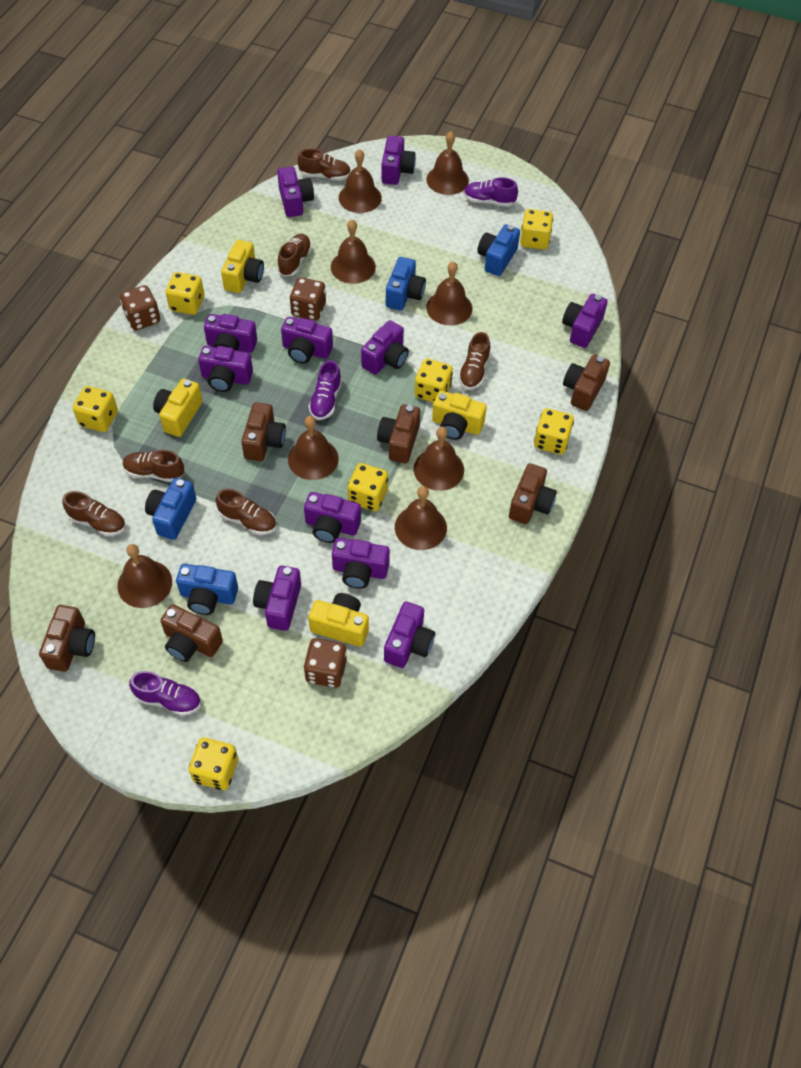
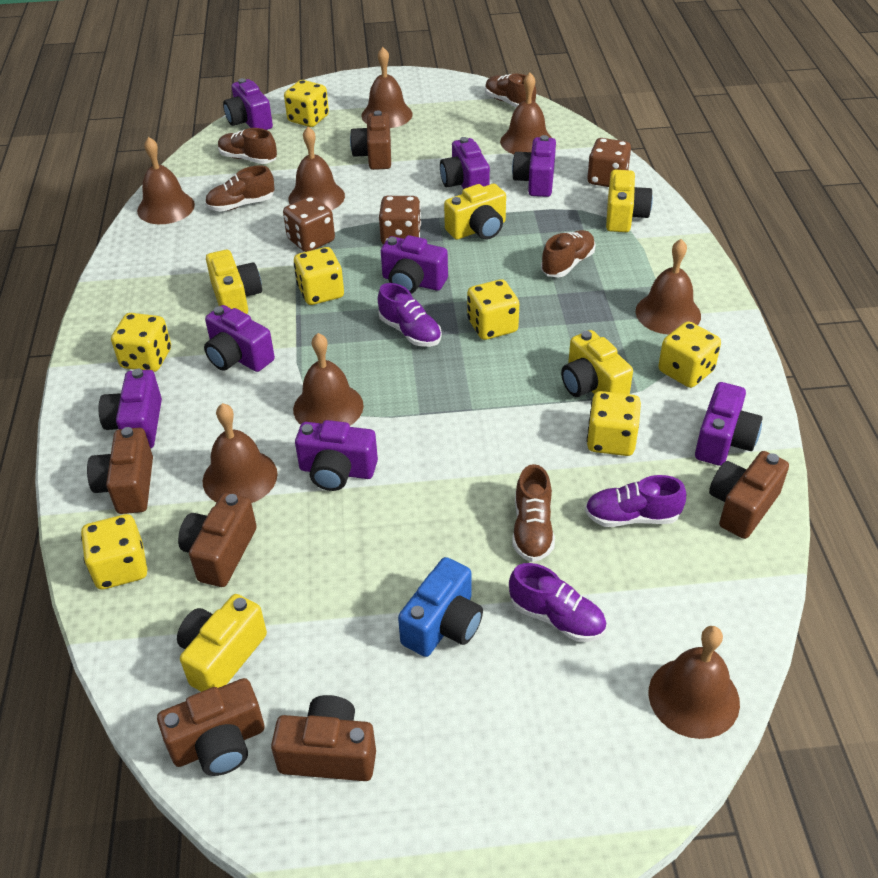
blue camera: 4 -> 1
brown shoe: 6 -> 5
purple camera: 11 -> 8
yellow camera: 4 -> 5

